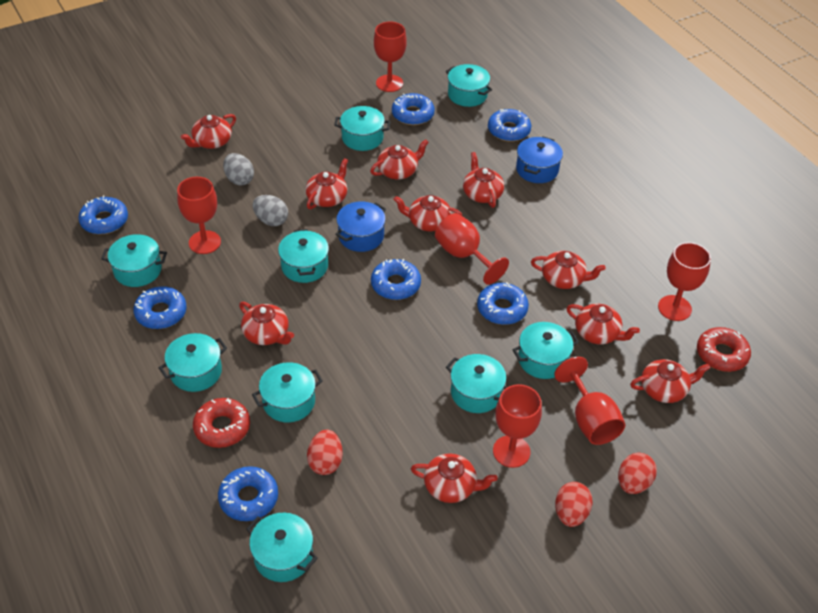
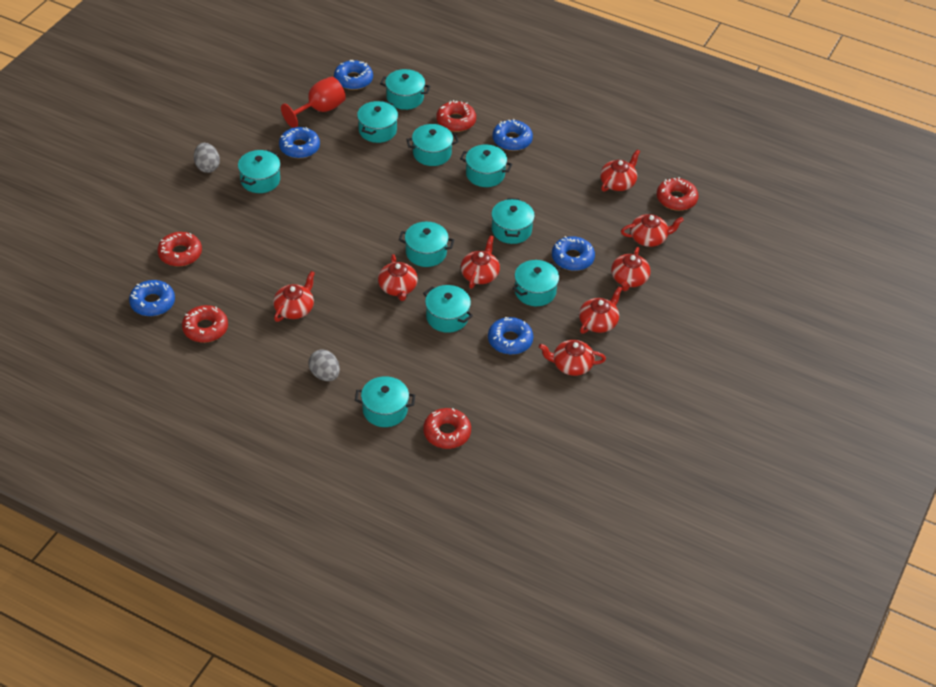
blue donut: 7 -> 6
blue pot: 2 -> 0
red donut: 2 -> 5
red egg: 3 -> 0
red goblet: 6 -> 1
red teapot: 10 -> 8
turquoise pot: 9 -> 10

